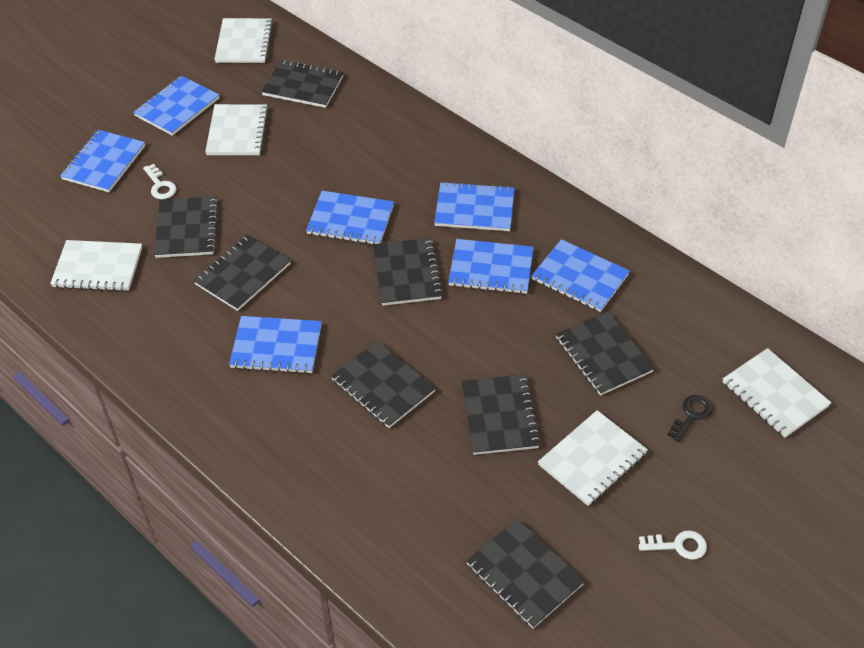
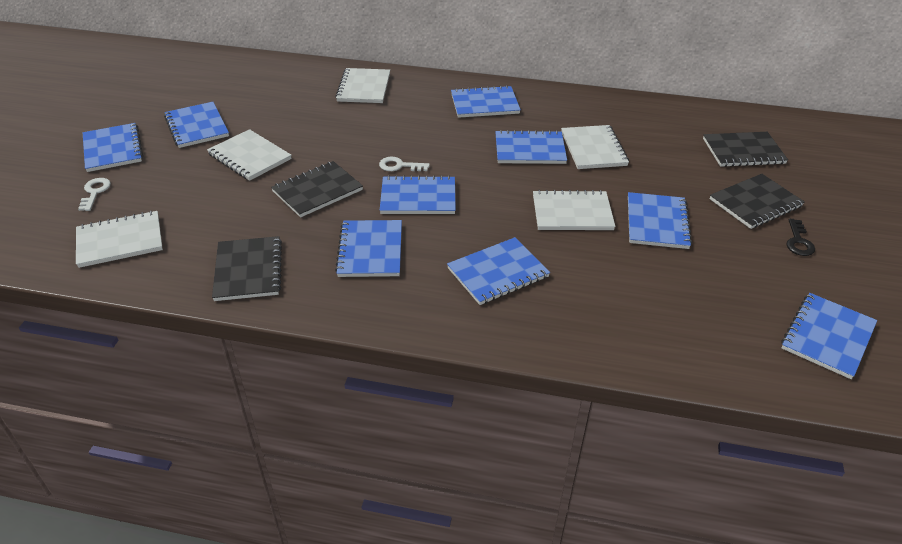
black notebook: 8 -> 4
blue notebook: 7 -> 9

